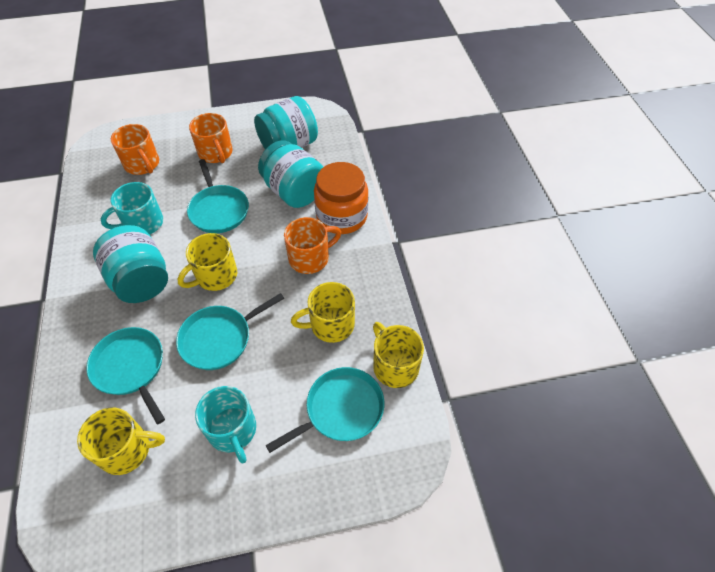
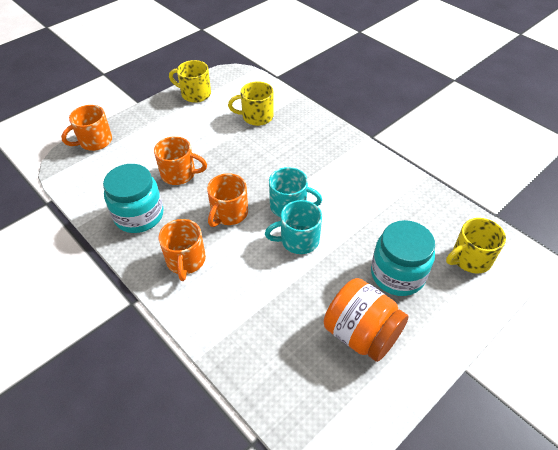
orange mug: 3 -> 4
turquoise jar: 3 -> 2
turquoise pan: 4 -> 0
yellow mug: 4 -> 3

